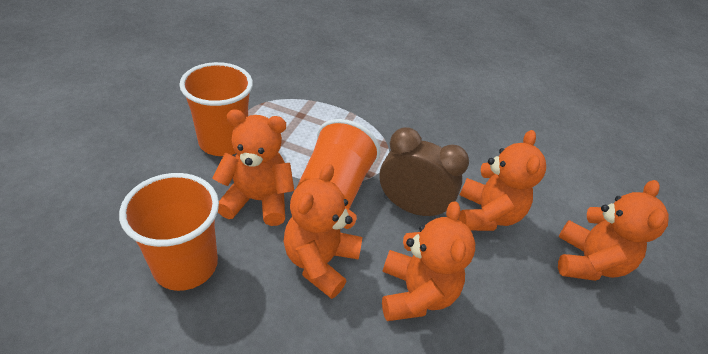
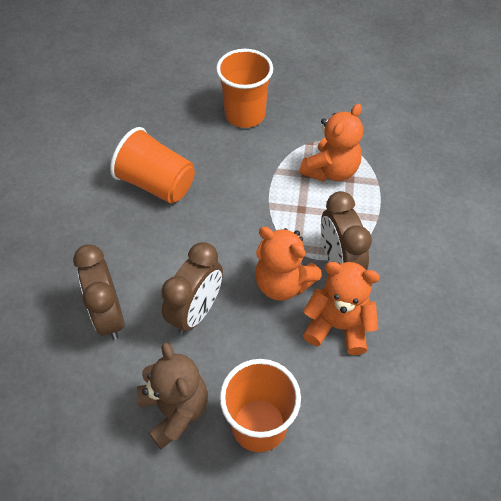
brown clock: 1 -> 3
brown teddy bear: 0 -> 1
orange teddy bear: 5 -> 3

